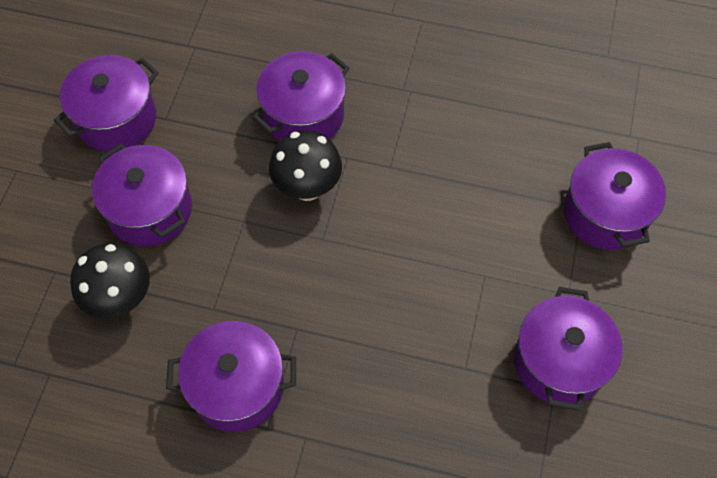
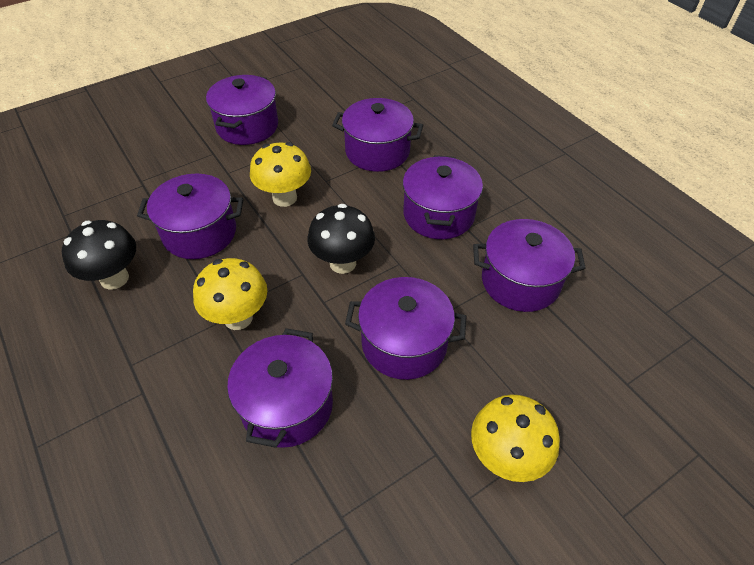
purple pot: 6 -> 7
yellow mushroom: 0 -> 3

